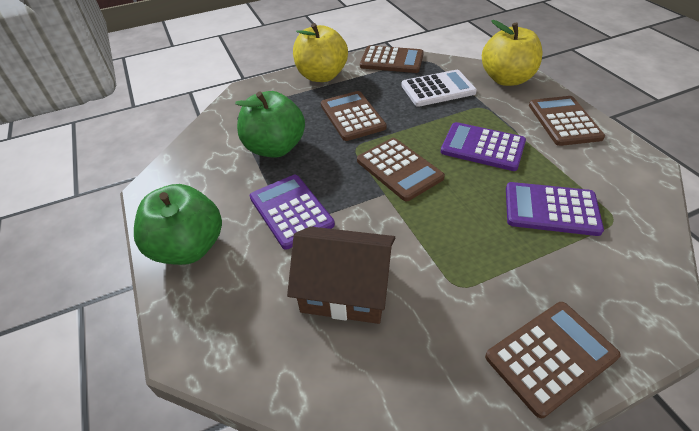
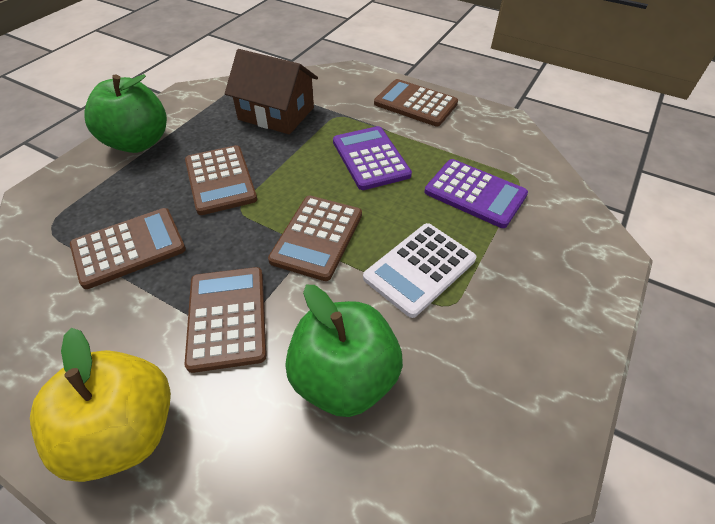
purple calculator: 3 -> 2
yellow apple: 2 -> 1

